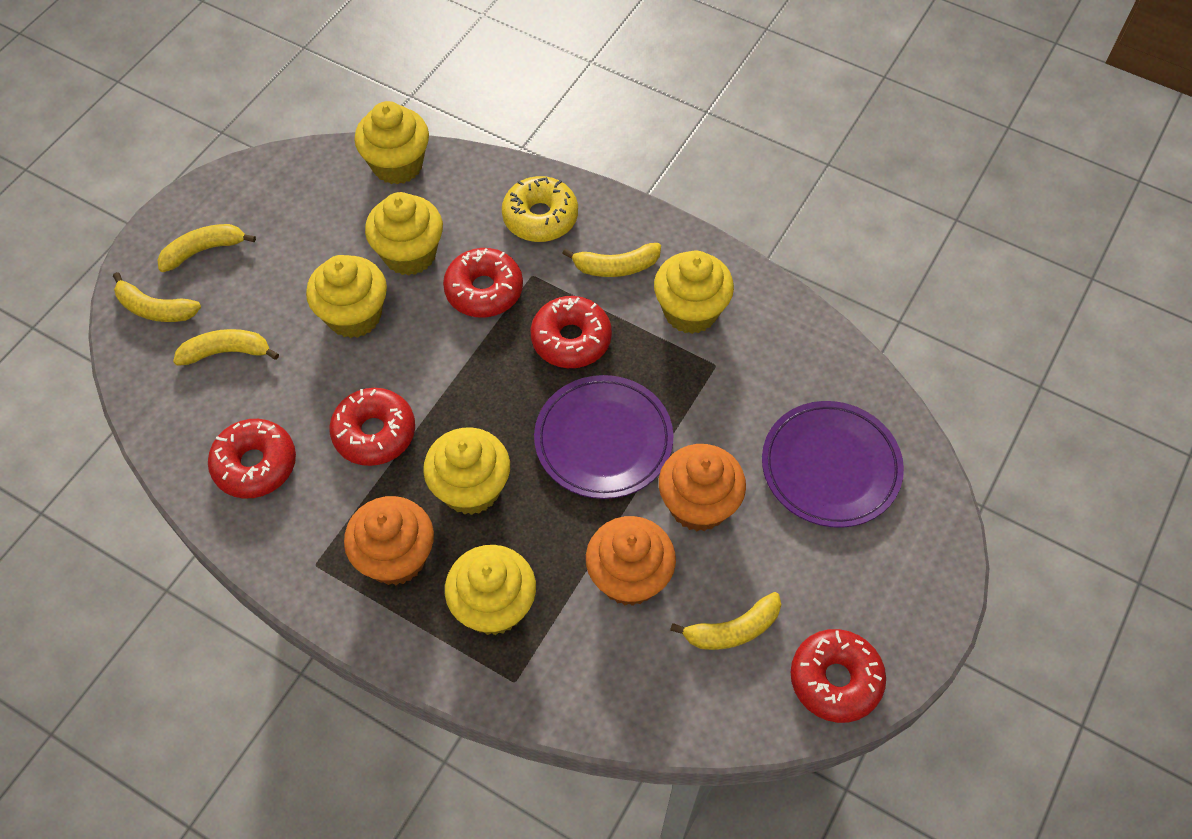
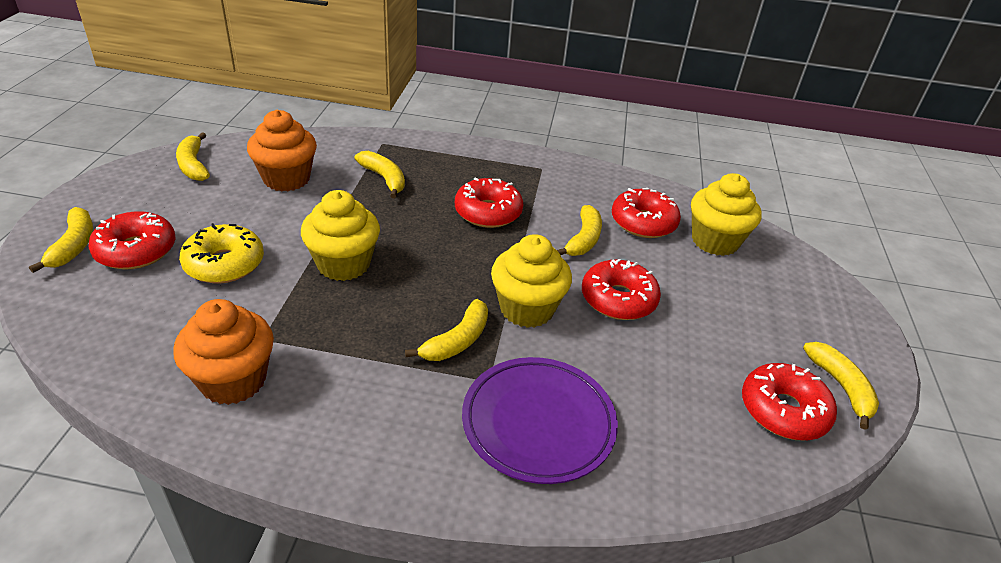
orange cupcake: 3 -> 2
purple plate: 2 -> 1
yellow banana: 5 -> 6
yellow cupcake: 6 -> 3

